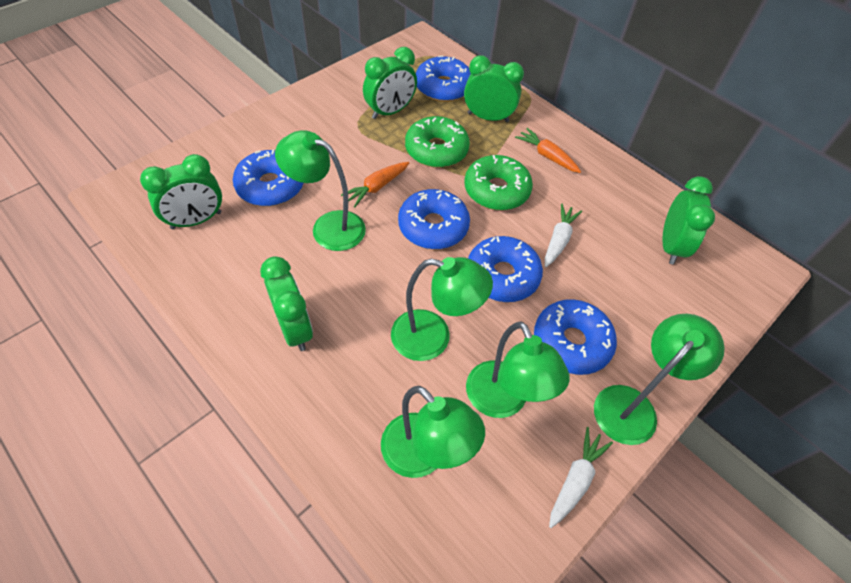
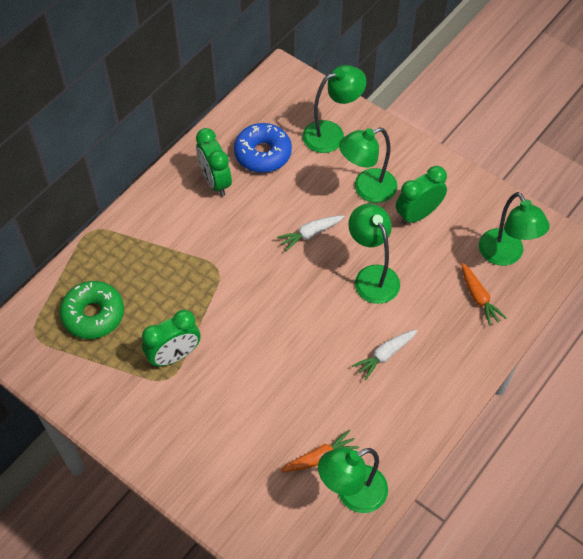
blue donut: 5 -> 1
green clock: 5 -> 3
green donut: 2 -> 1

